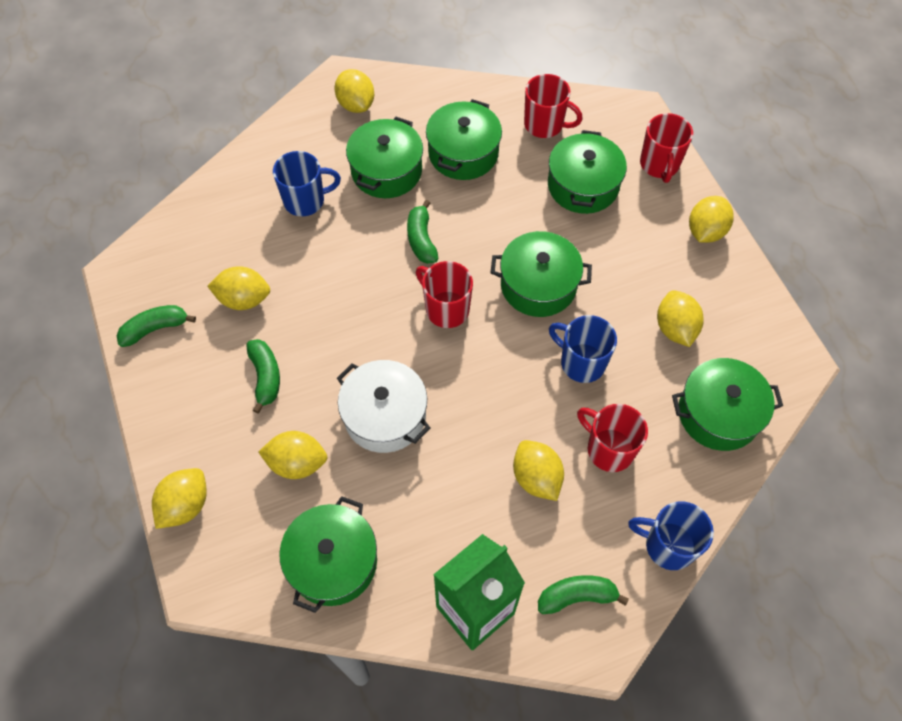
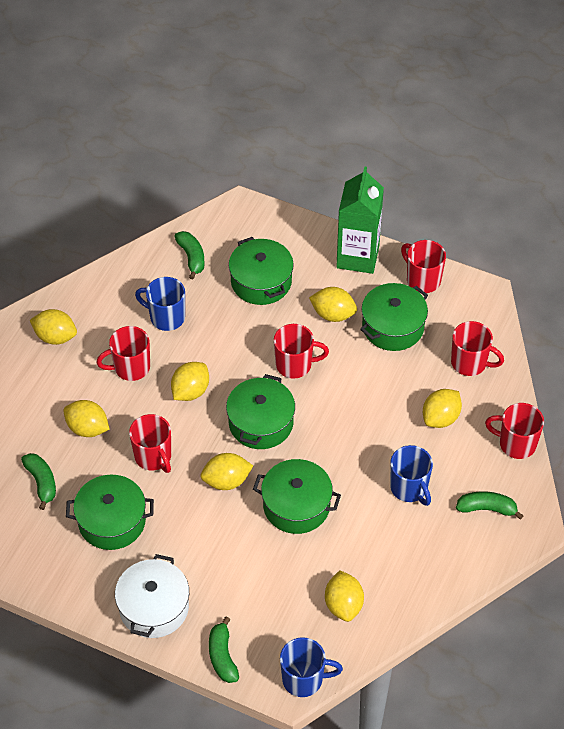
green pot: 6 -> 5
red mug: 4 -> 6

